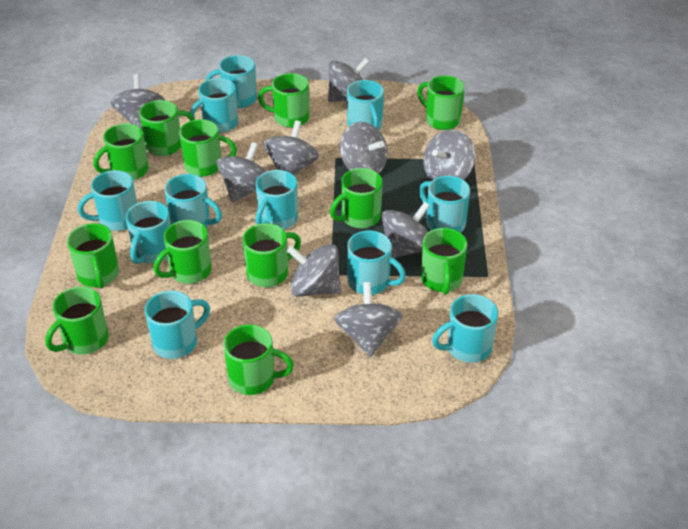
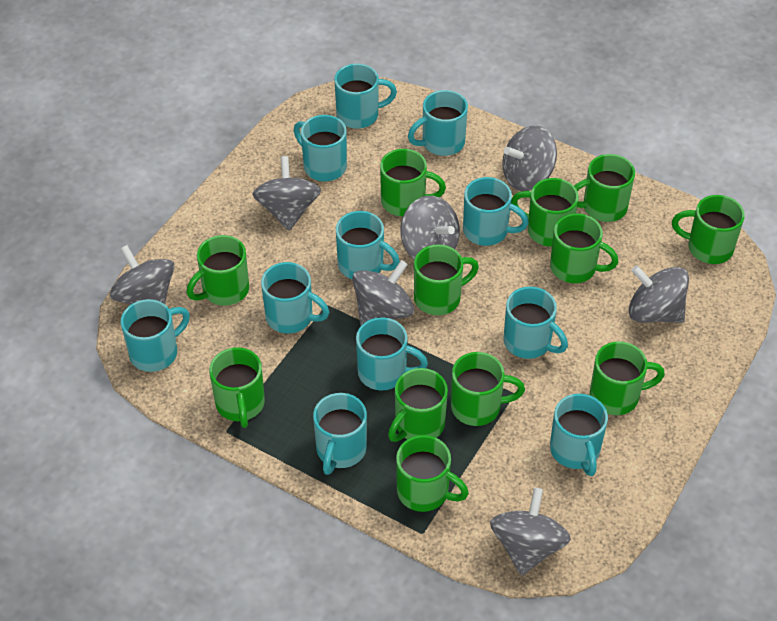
grey spinning top: 9 -> 7

